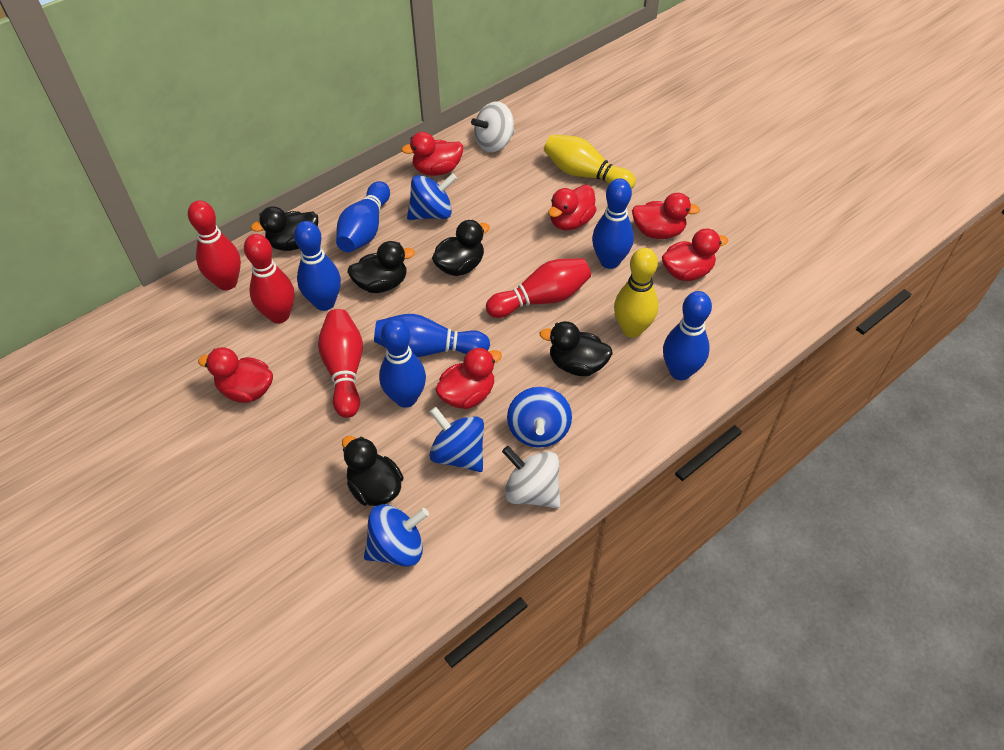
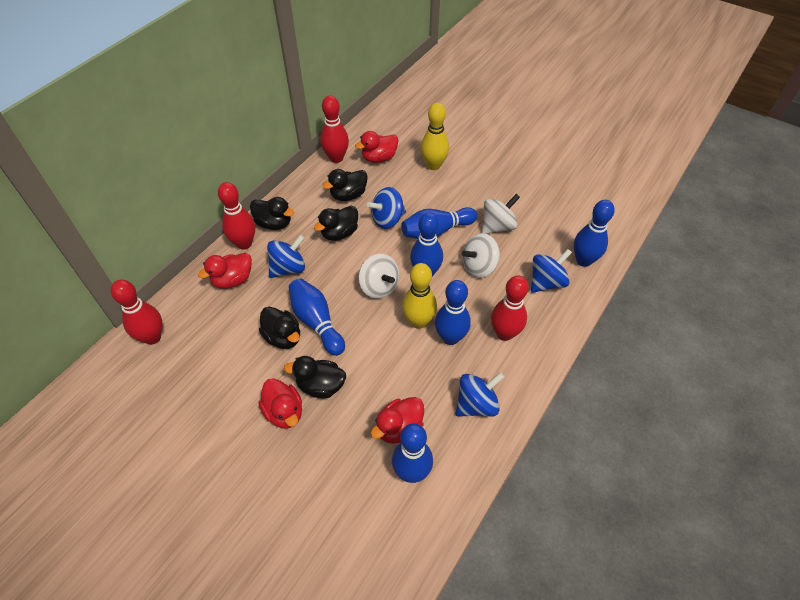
red duck: 6 -> 4
white spinning top: 2 -> 3

